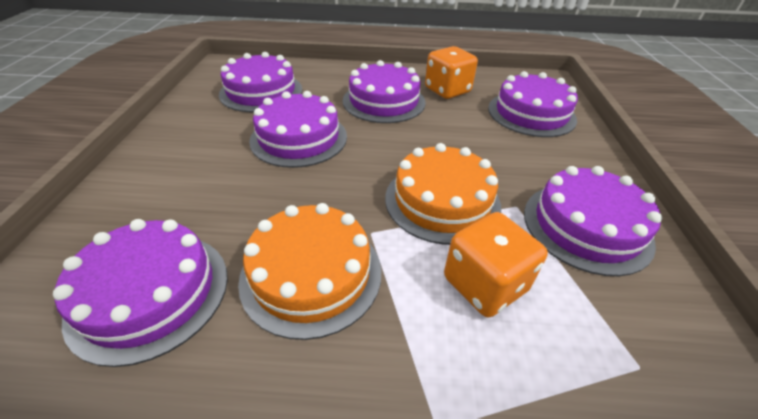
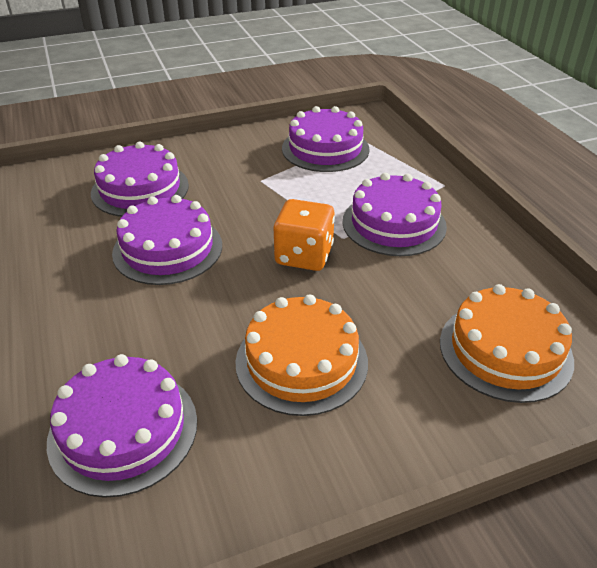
orange dice: 2 -> 1
purple cake: 6 -> 5

